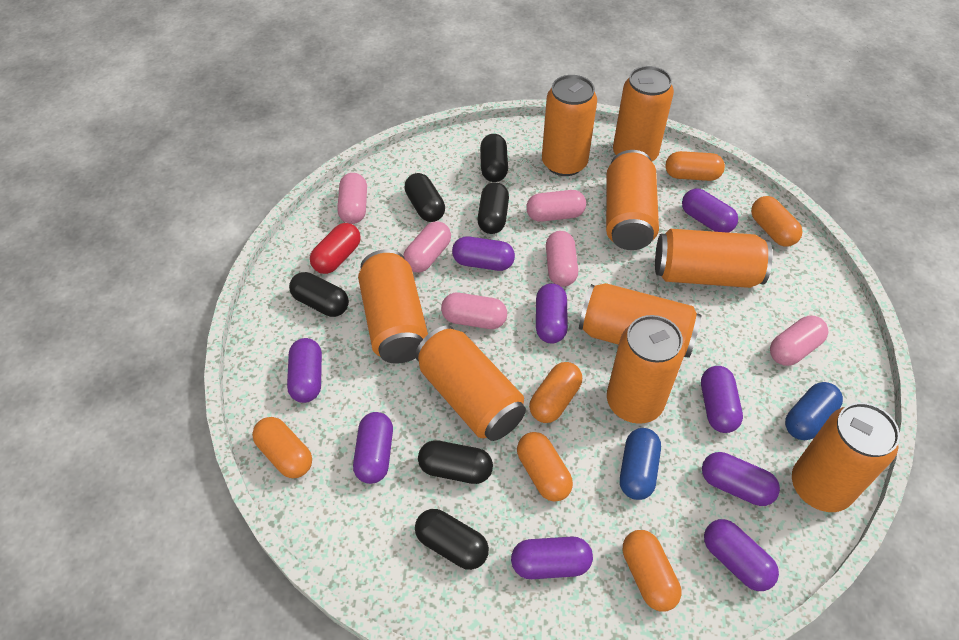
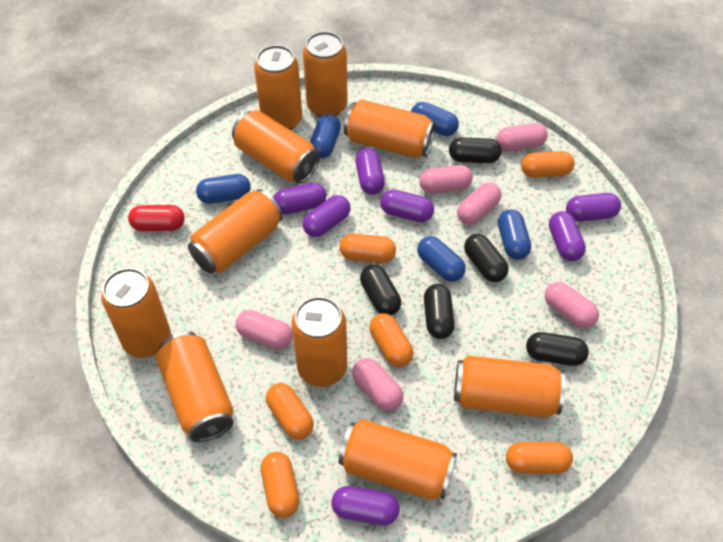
black capsule: 6 -> 5
blue capsule: 2 -> 5
orange can: 9 -> 10
purple capsule: 9 -> 7

